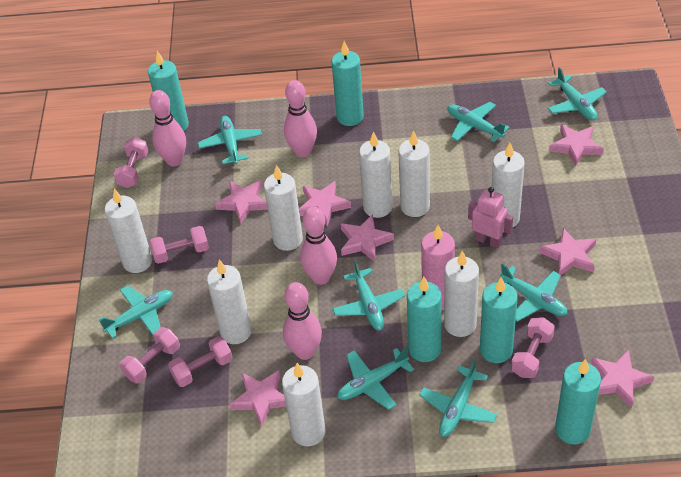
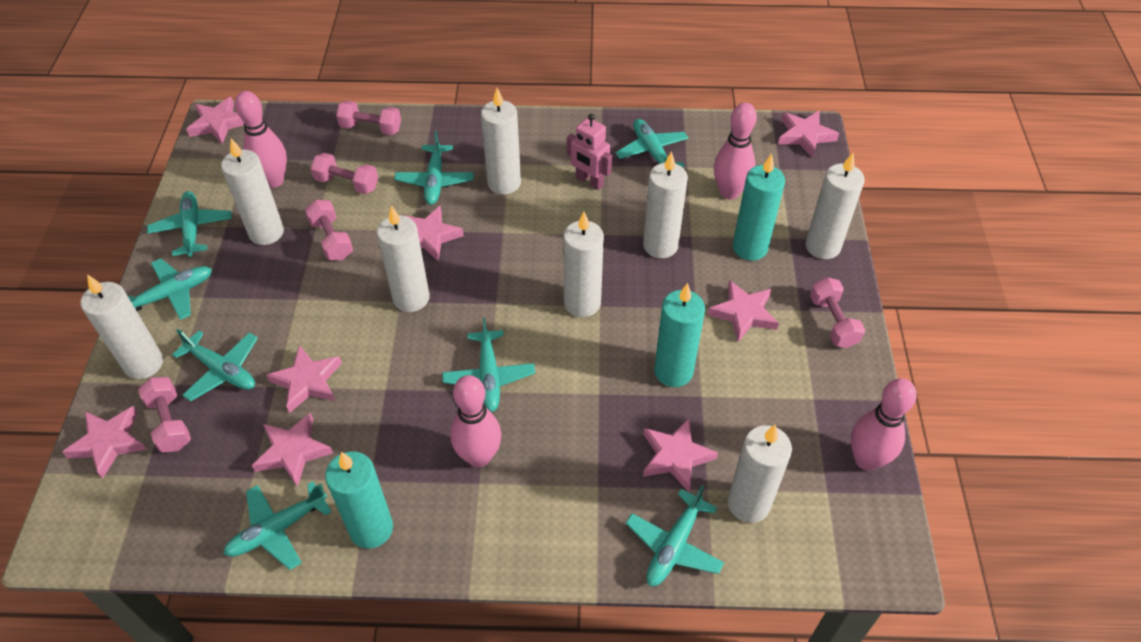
pink candle: 1 -> 0
pink star: 7 -> 8
turquoise candle: 5 -> 3

